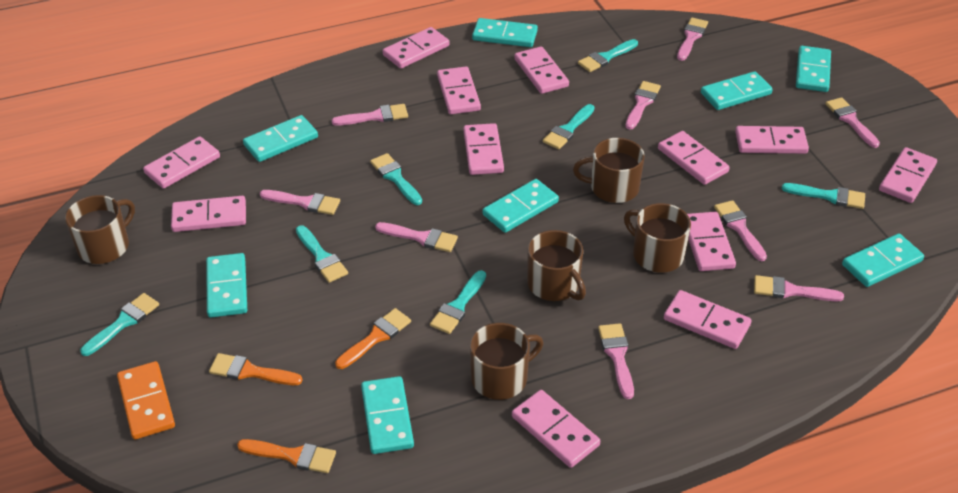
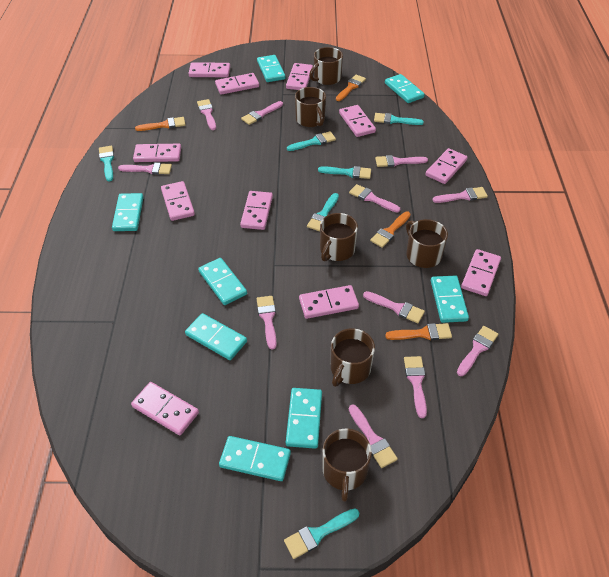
brown mug: 5 -> 6
orange brush: 3 -> 4
orange domino: 1 -> 0
pink brush: 9 -> 11
pink domino: 12 -> 11
turquoise brush: 7 -> 6

